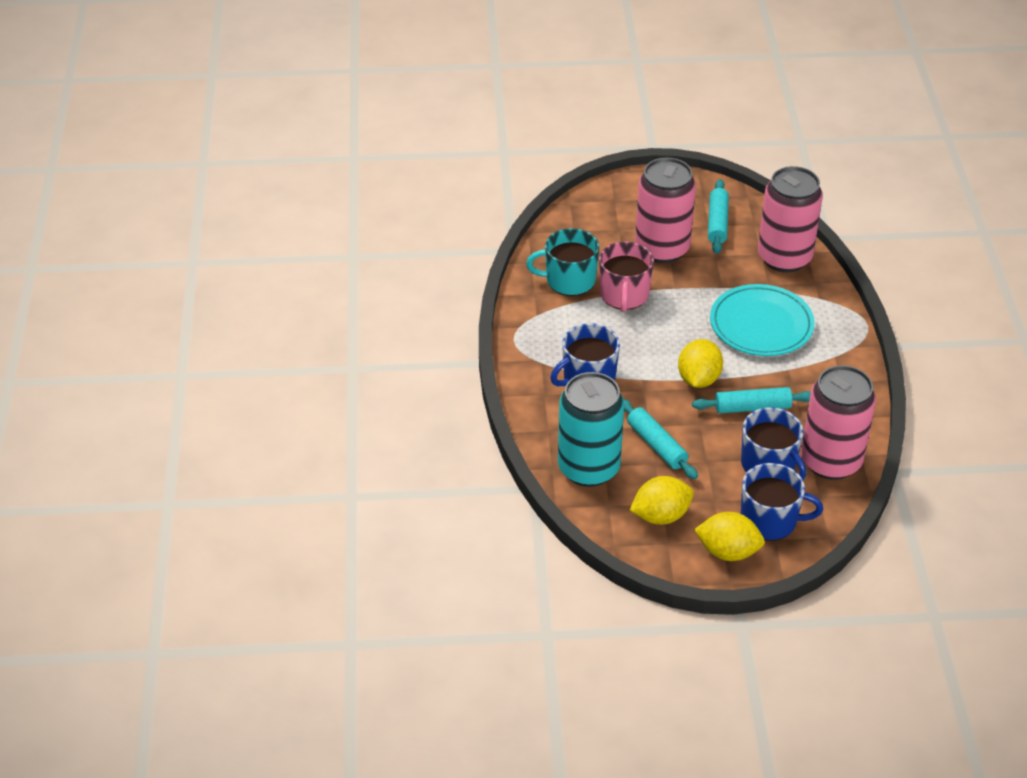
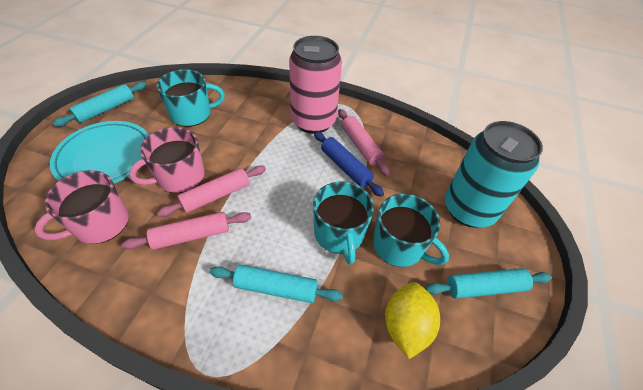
blue mug: 3 -> 0
blue rolling pin: 0 -> 1
pink can: 3 -> 1
pink mug: 1 -> 2
pink rolling pin: 0 -> 3
turquoise mug: 1 -> 3
yellow lemon: 3 -> 1

